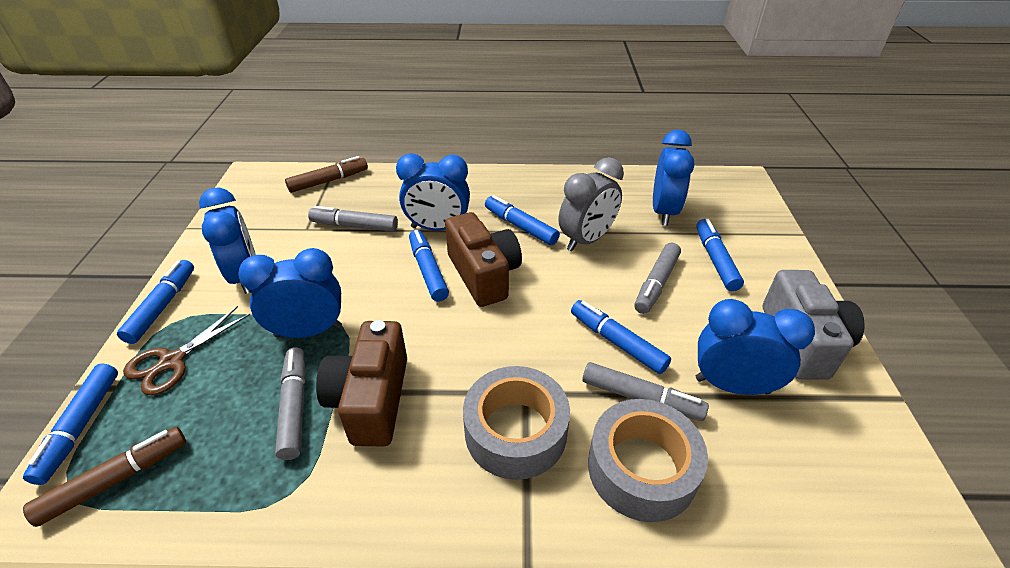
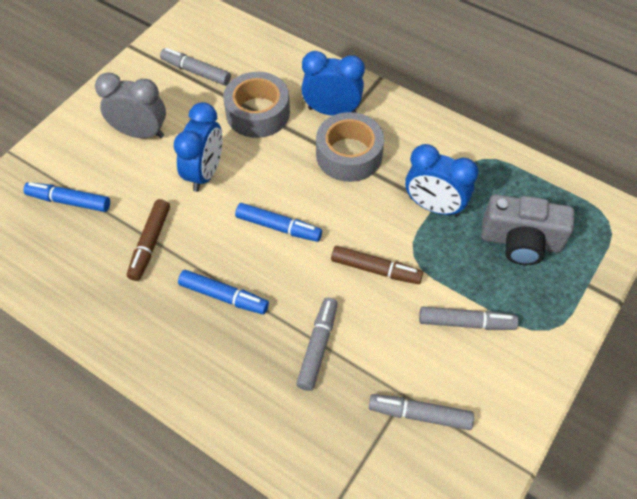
blue clock: 5 -> 3
blue marker: 6 -> 3
brown camera: 2 -> 0
brown scissors: 1 -> 0

